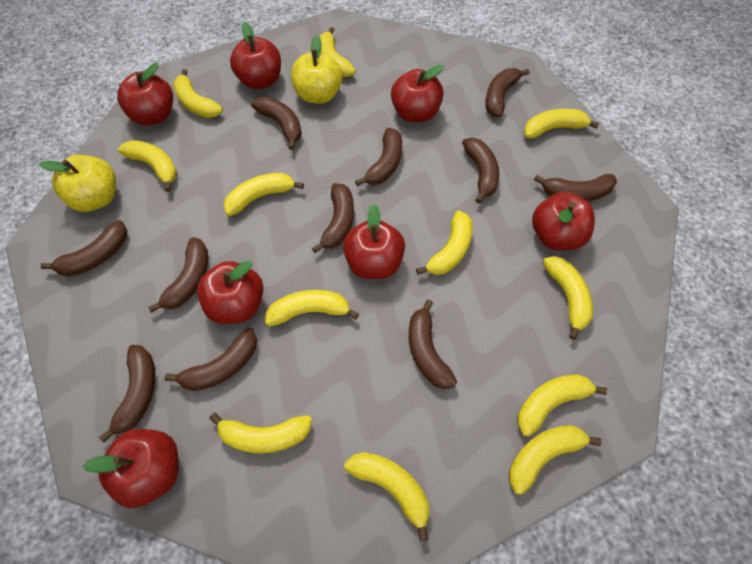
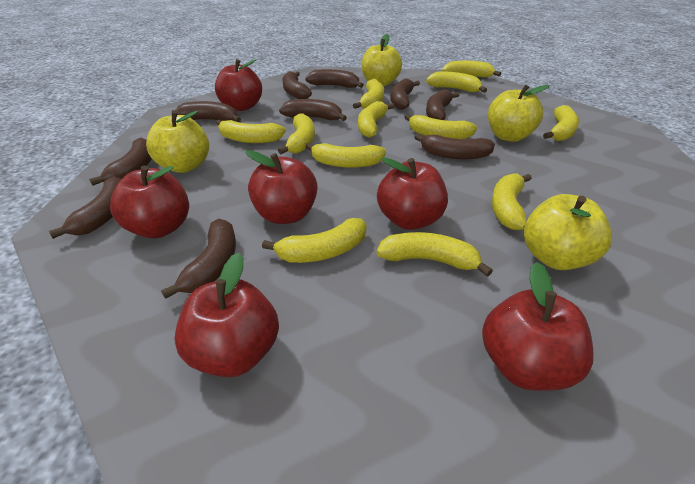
brown banana: 11 -> 10
red apple: 7 -> 6
yellow apple: 2 -> 4

